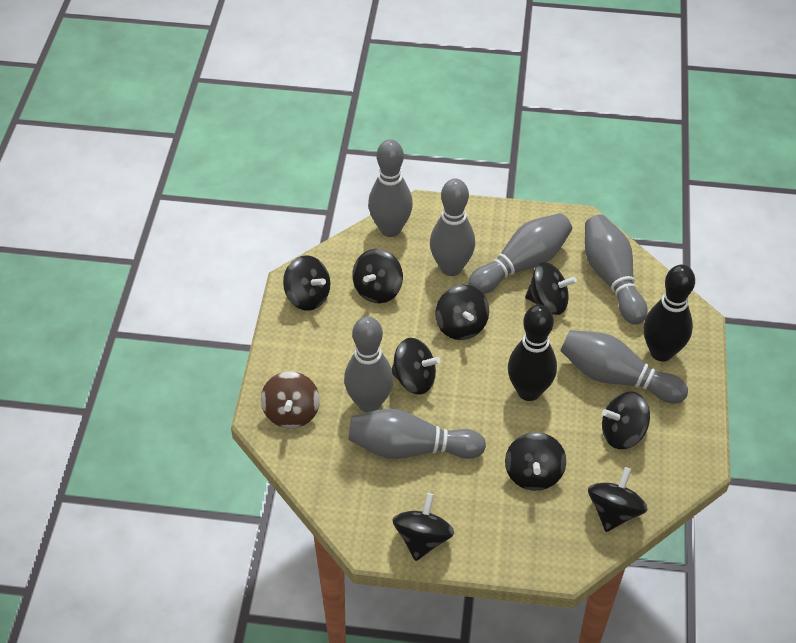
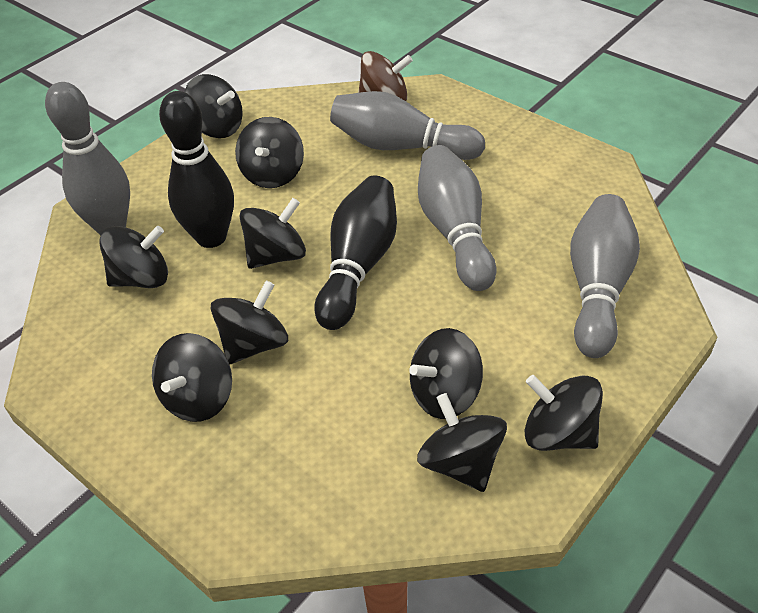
grey bowling pin: 7 -> 4

